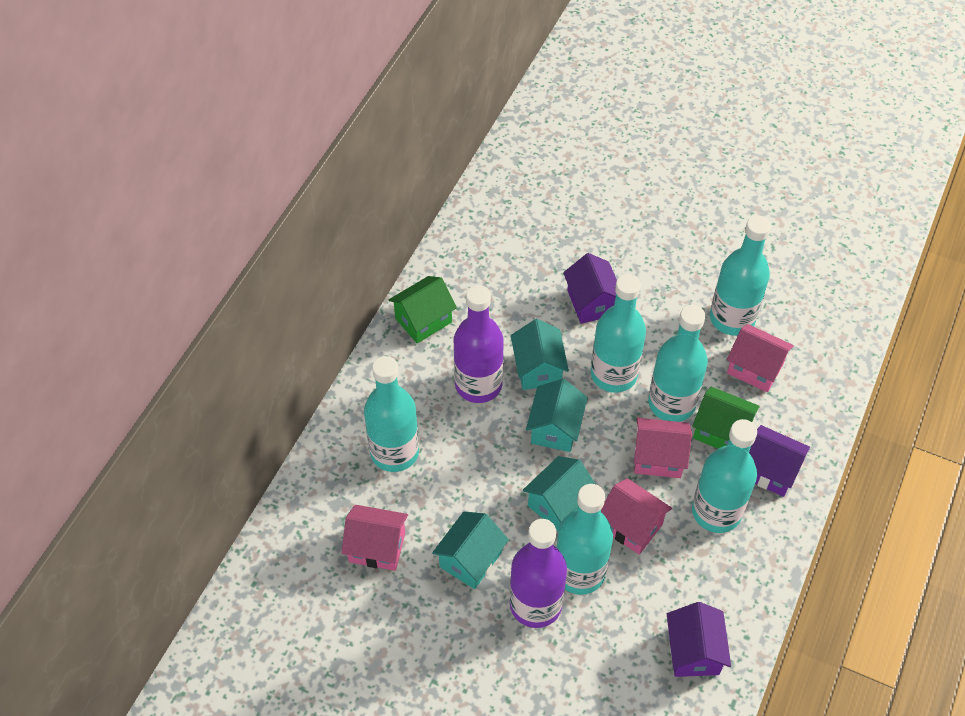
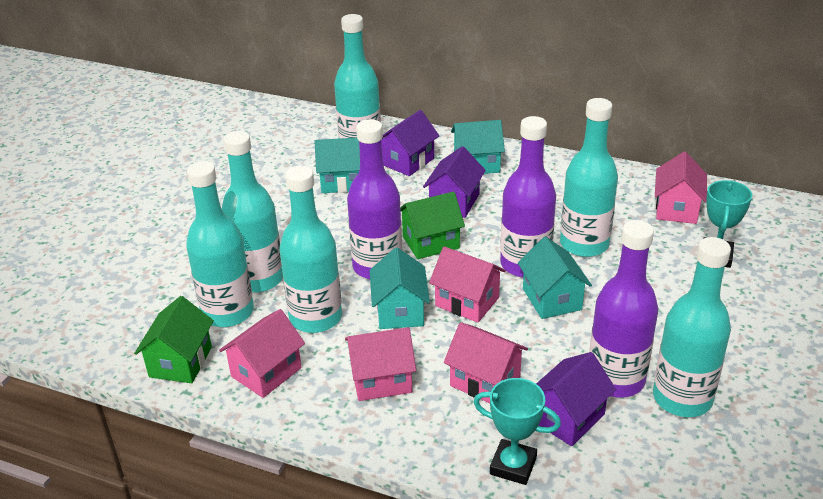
pink house: 4 -> 5
purple bottle: 2 -> 3
turquoise trophy: 0 -> 2

